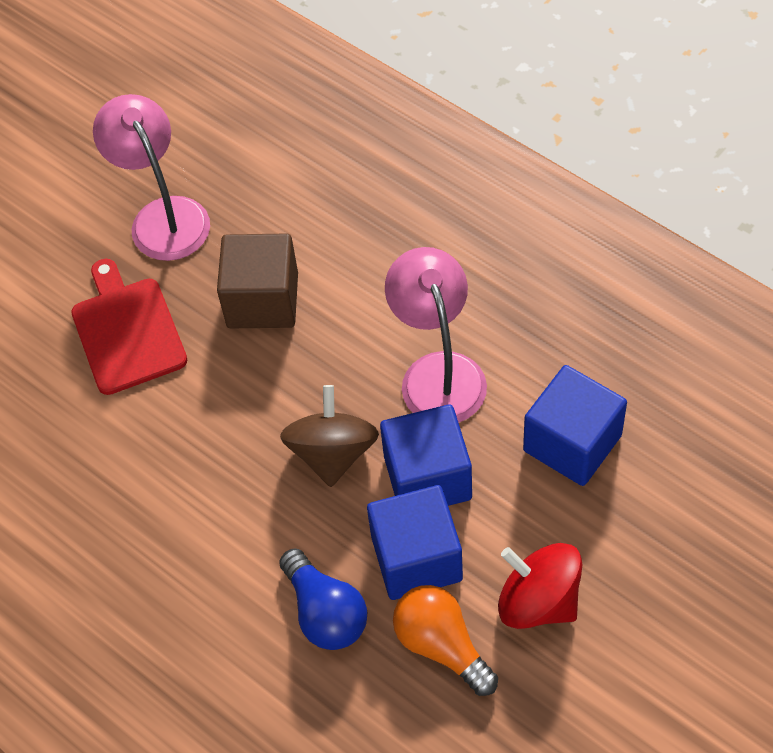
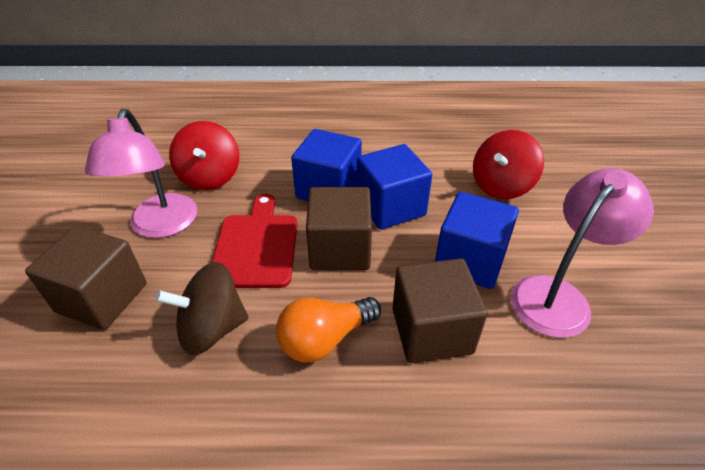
blue light bulb: 1 -> 0
brown cube: 1 -> 3
red spinning top: 1 -> 2

